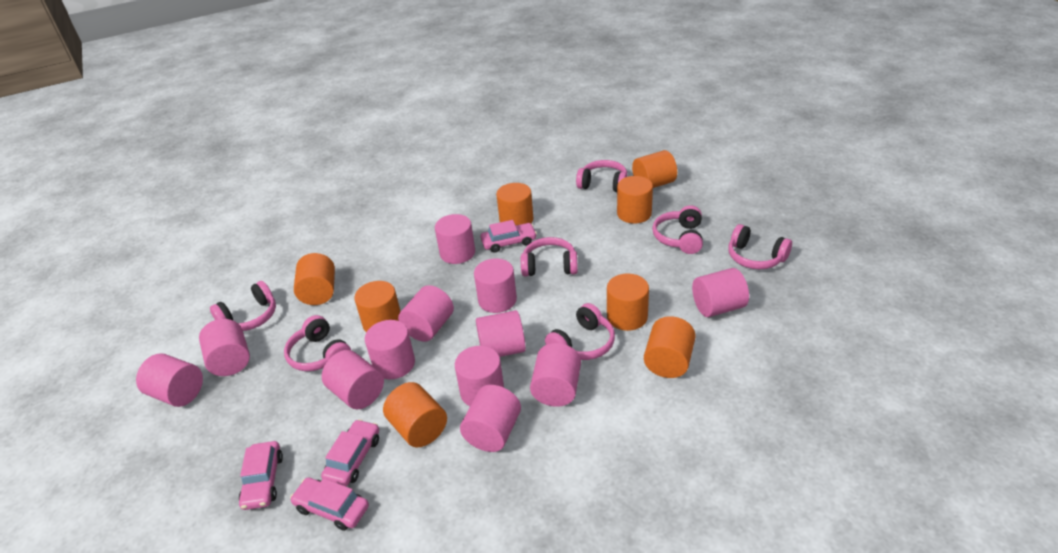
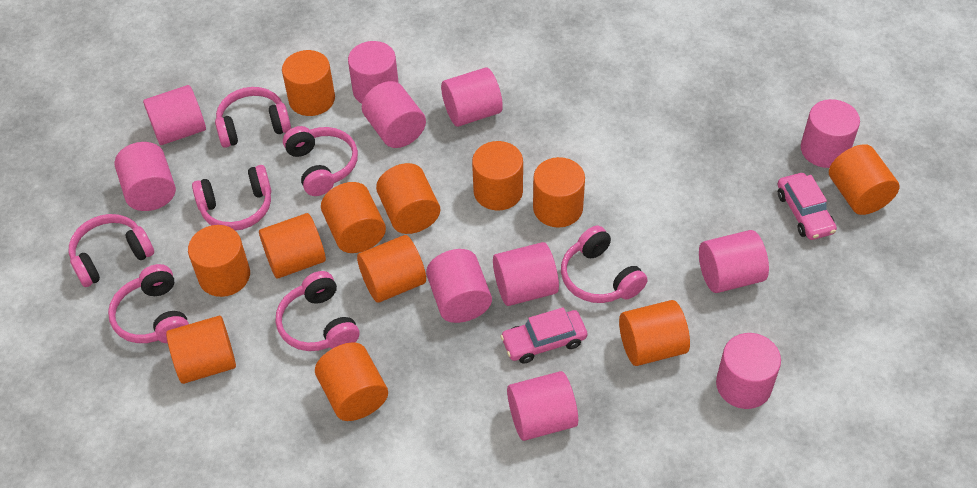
orange cylinder: 8 -> 12
pink car: 4 -> 2
pink cylinder: 12 -> 11

